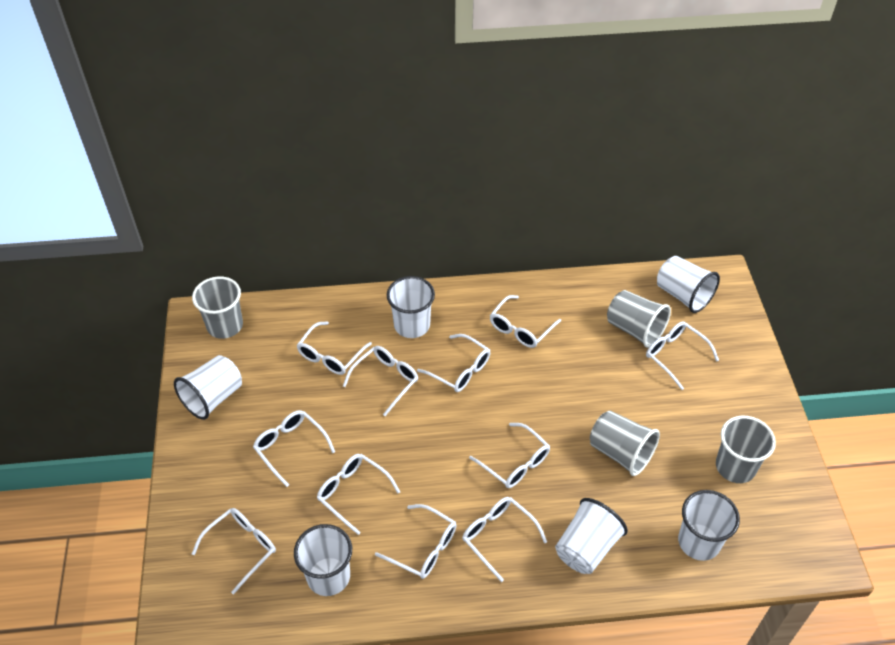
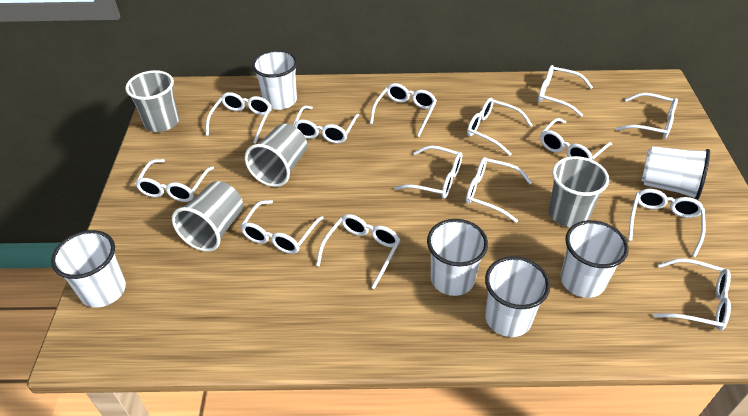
white glasses: 11 -> 14

